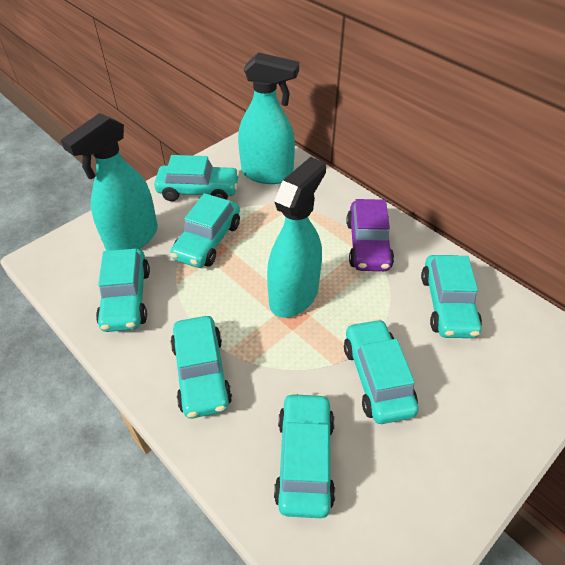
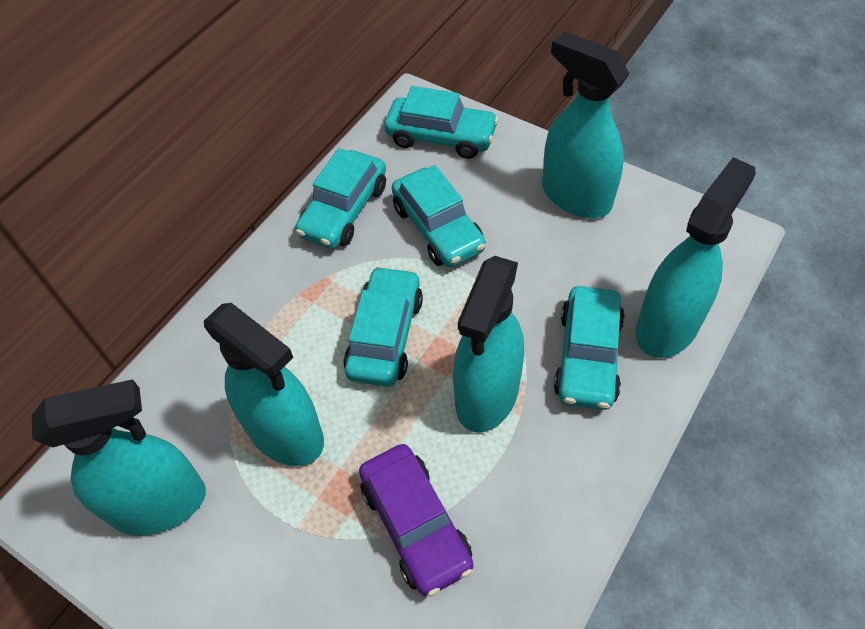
turquoise car: 7 -> 5
turquoise spray bottle: 3 -> 5

